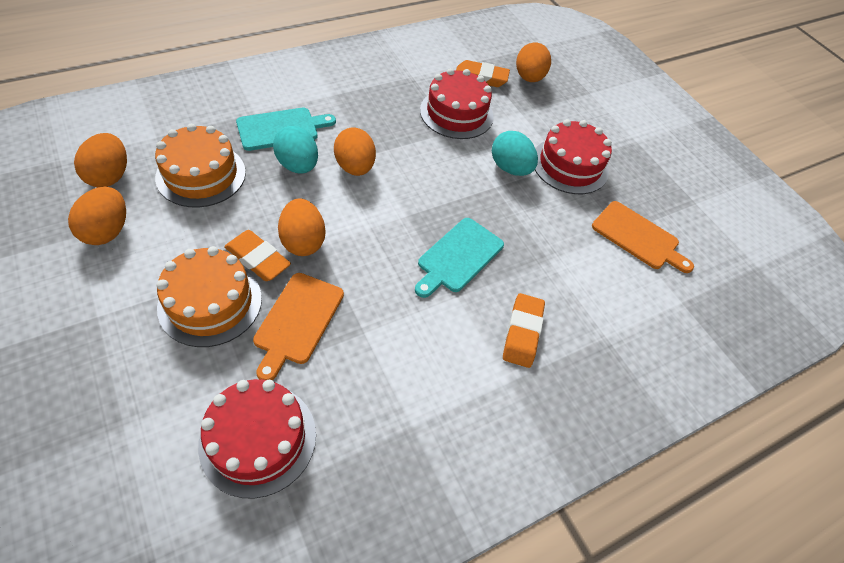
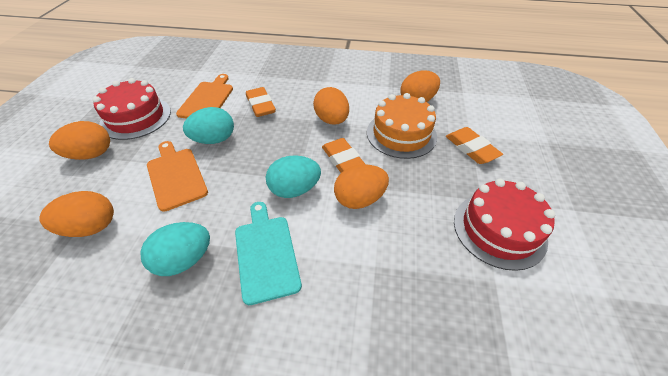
orange cake: 2 -> 1
red cake: 3 -> 2
turquoise cutting board: 2 -> 1
turquoise egg: 2 -> 3

